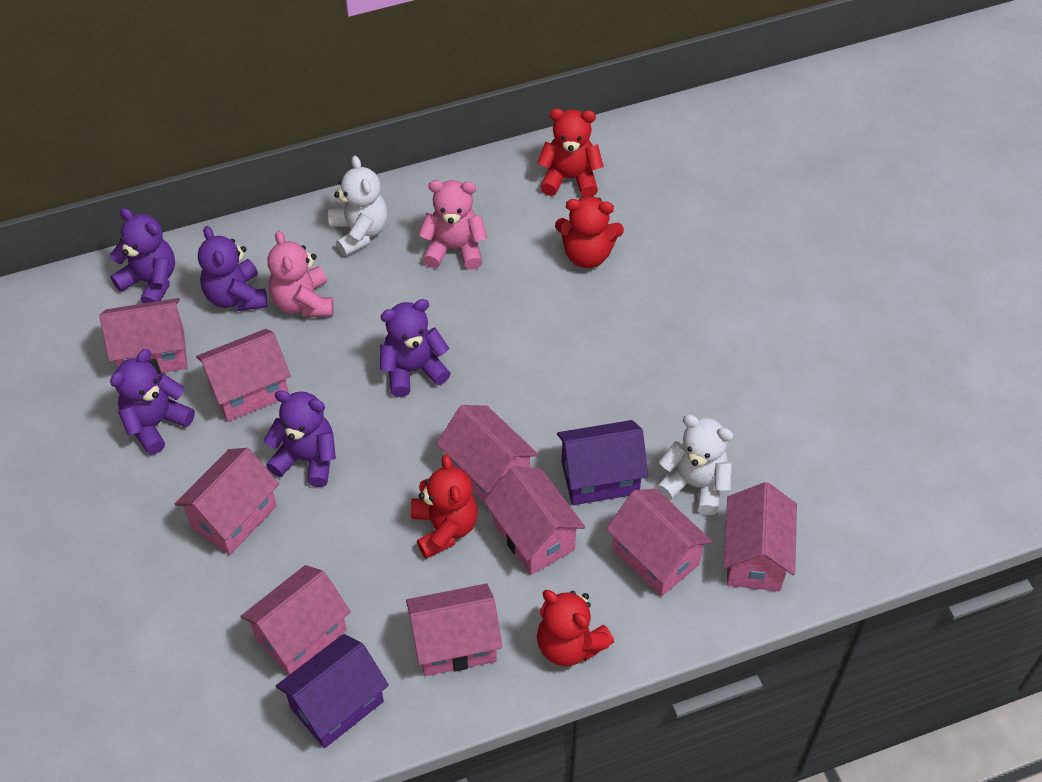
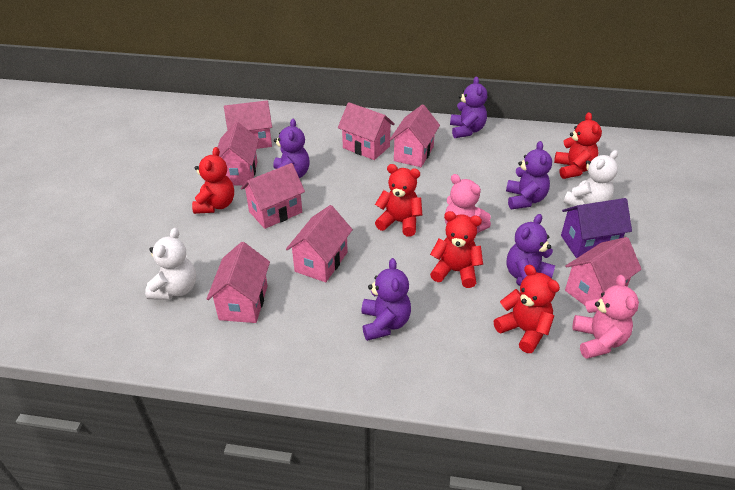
pink house: 9 -> 8
purple house: 2 -> 1
red teddy bear: 4 -> 5

